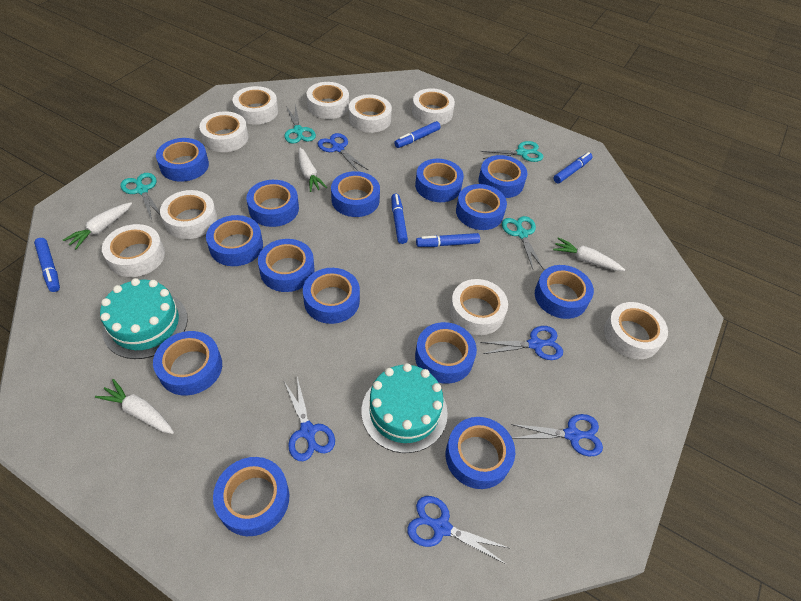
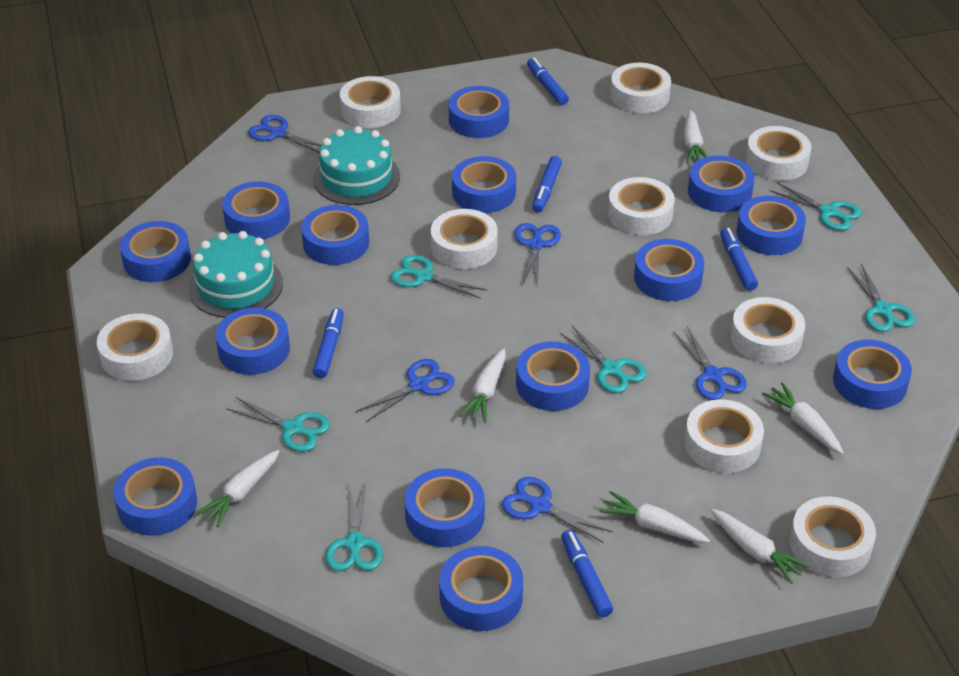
turquoise scissors: 4 -> 6
white carrot: 4 -> 6

